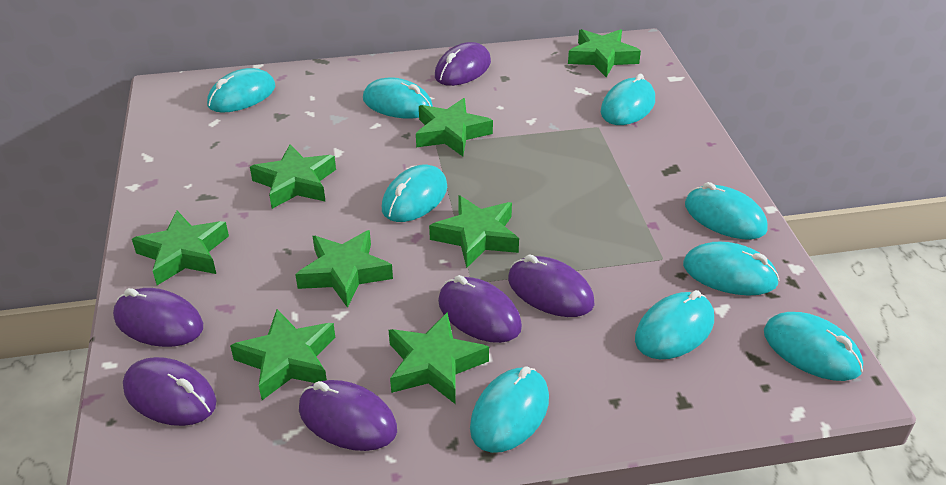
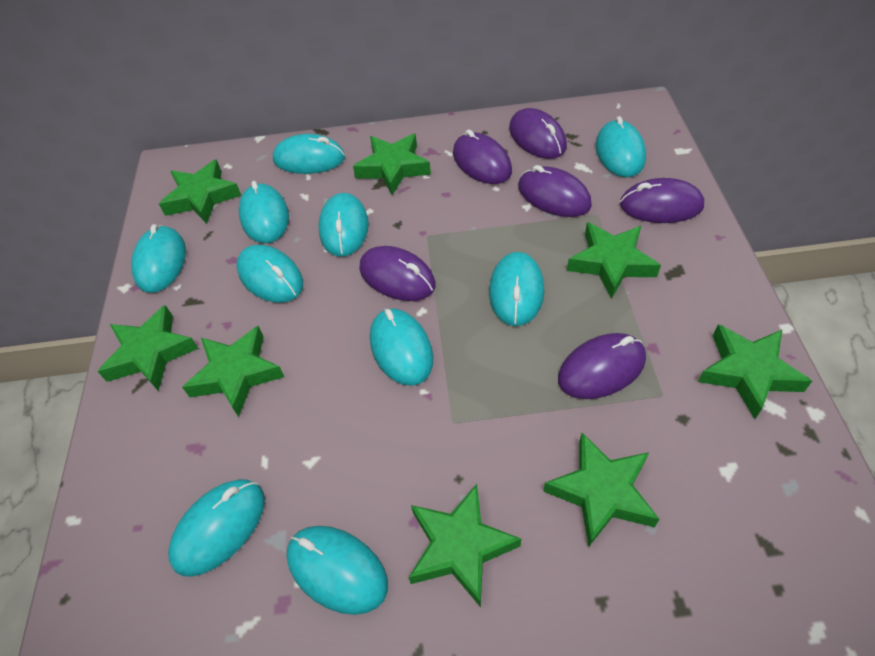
turquoise mouse: 9 -> 10

